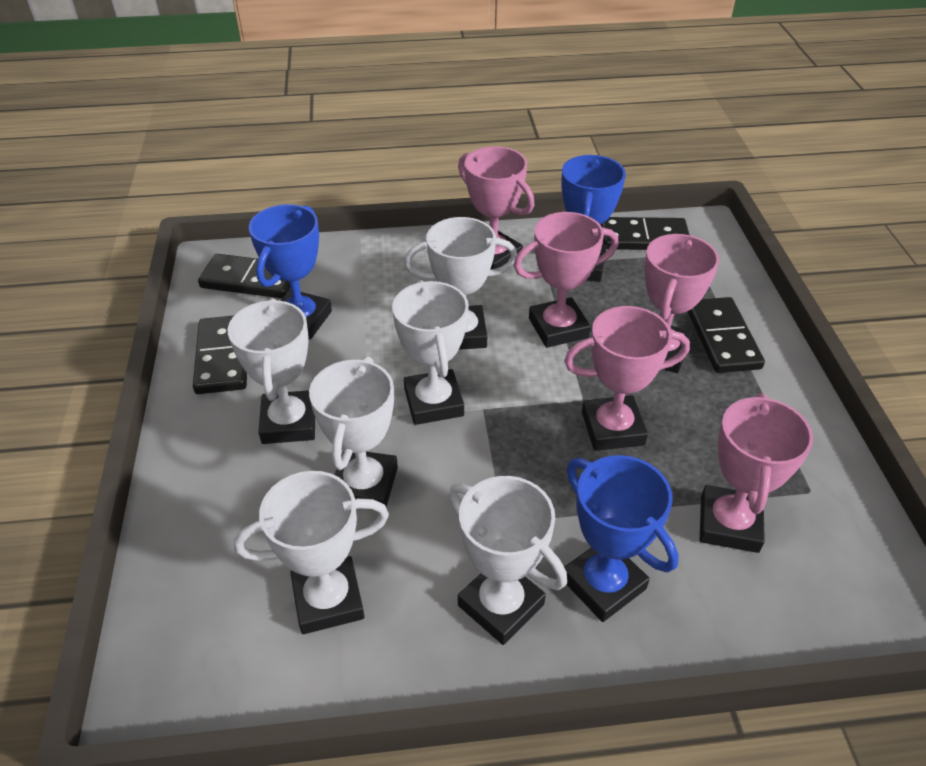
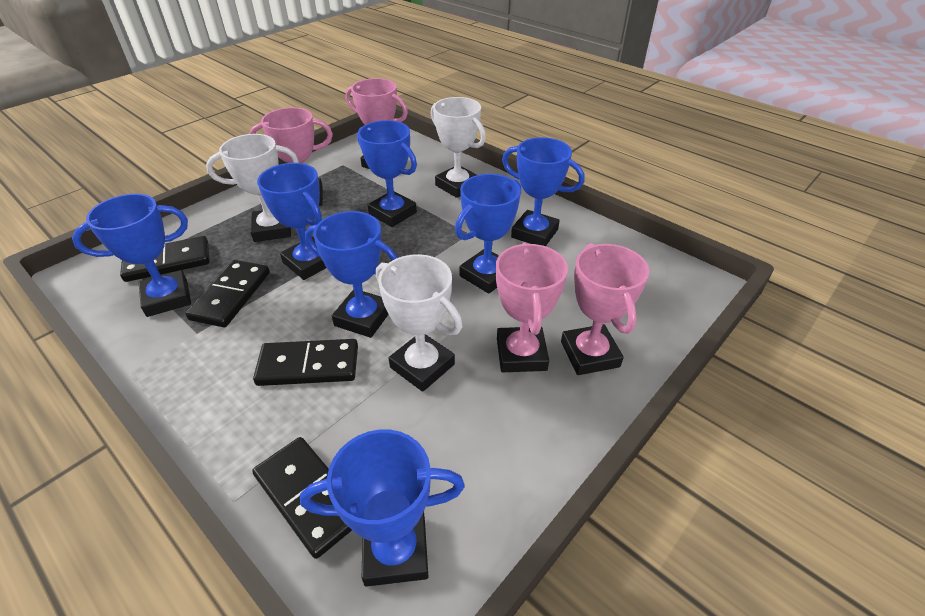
blue trophy: 3 -> 7
pink trophy: 5 -> 4
white trophy: 6 -> 3

